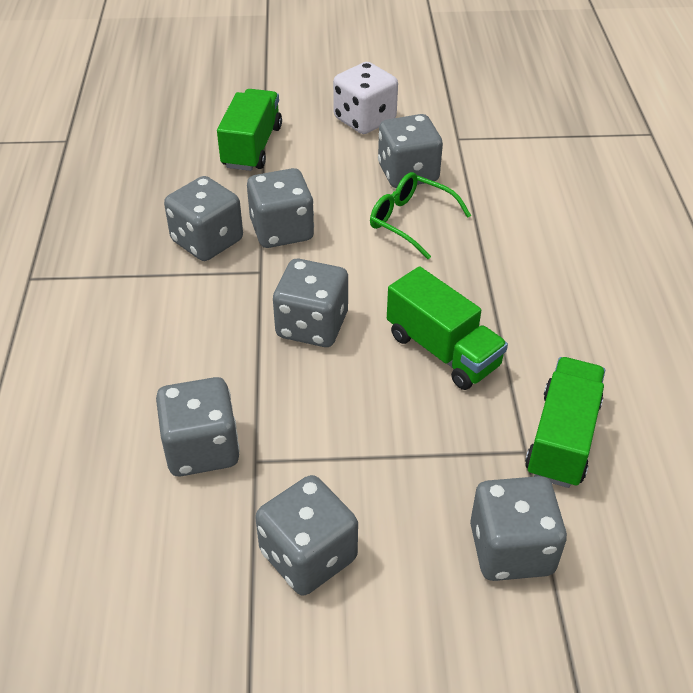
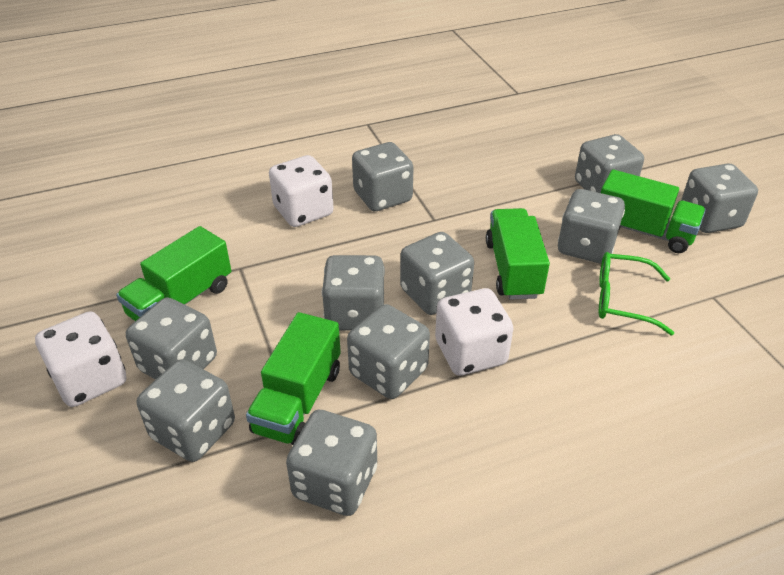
green truck: 3 -> 4
grey dice: 7 -> 10
white dice: 1 -> 3

